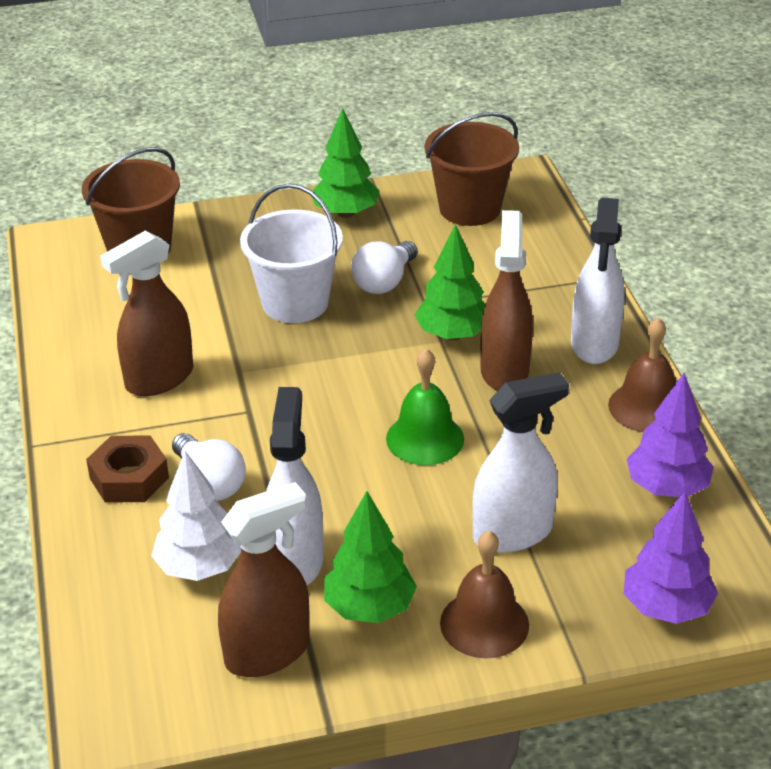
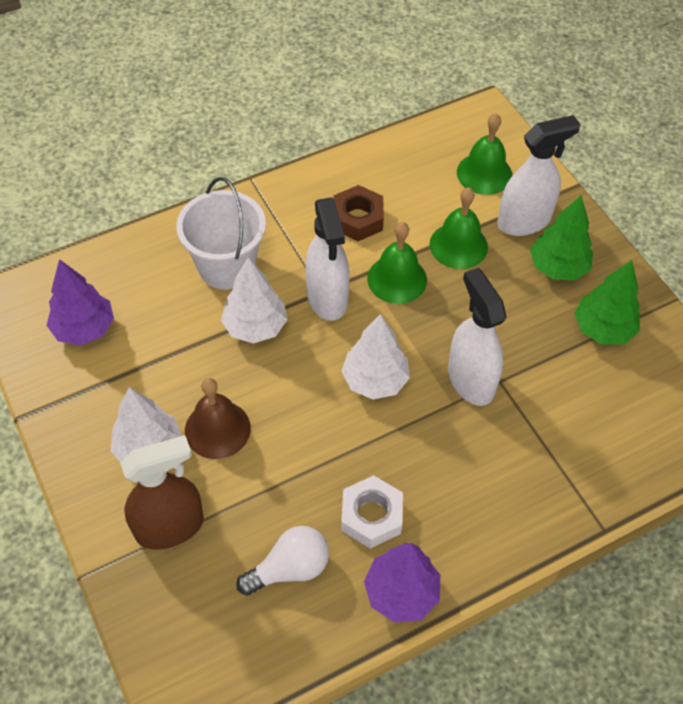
brown bell: 2 -> 1
brown bucket: 2 -> 0
brown spray bottle: 3 -> 1
green bell: 1 -> 3
green tree: 3 -> 2
white light bulb: 2 -> 1
white nut: 0 -> 1
white tree: 1 -> 3

